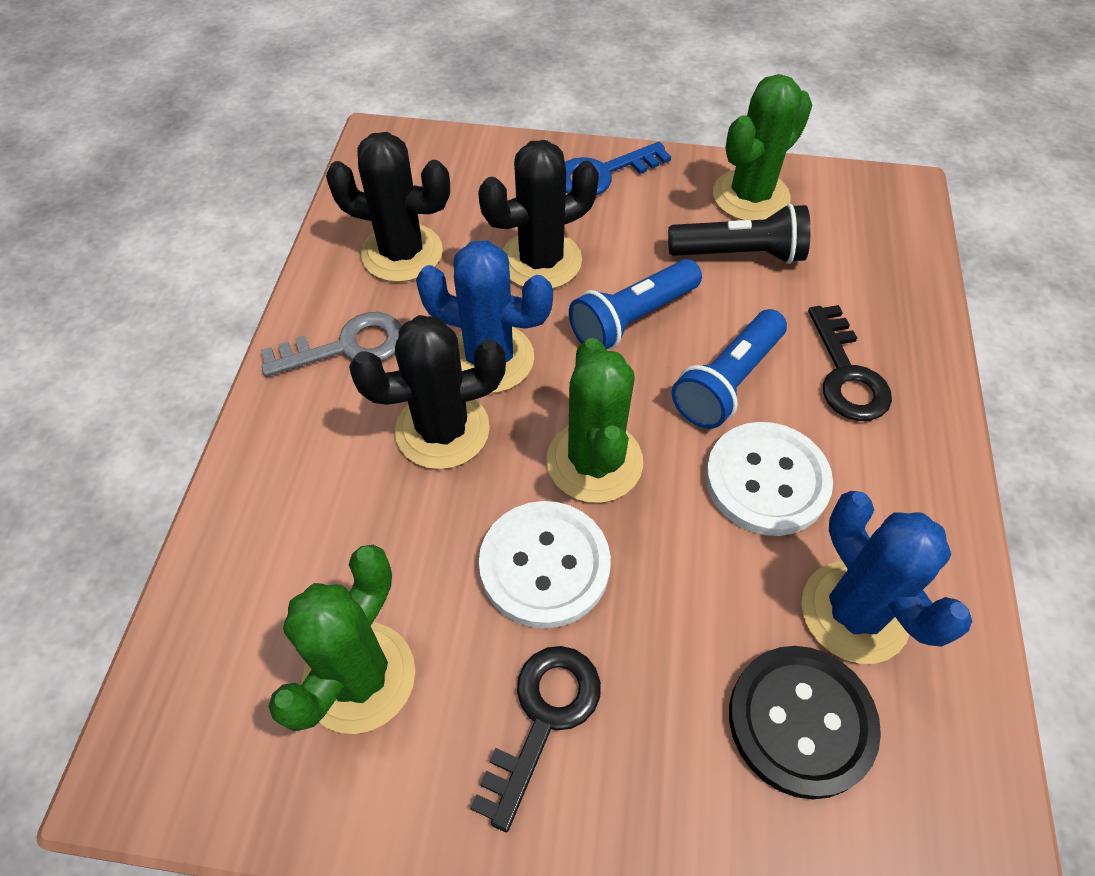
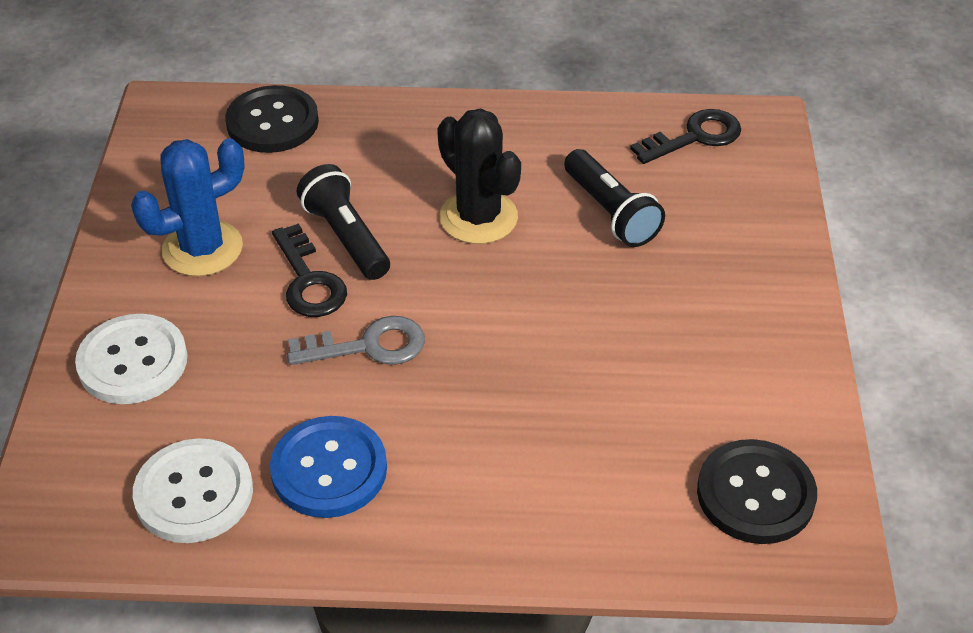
black button: 1 -> 2
black cactus: 3 -> 1
black flashlight: 1 -> 2
blue button: 0 -> 1
blue cactus: 2 -> 1
blue flashlight: 2 -> 0
blue key: 1 -> 0
green cactus: 3 -> 0

